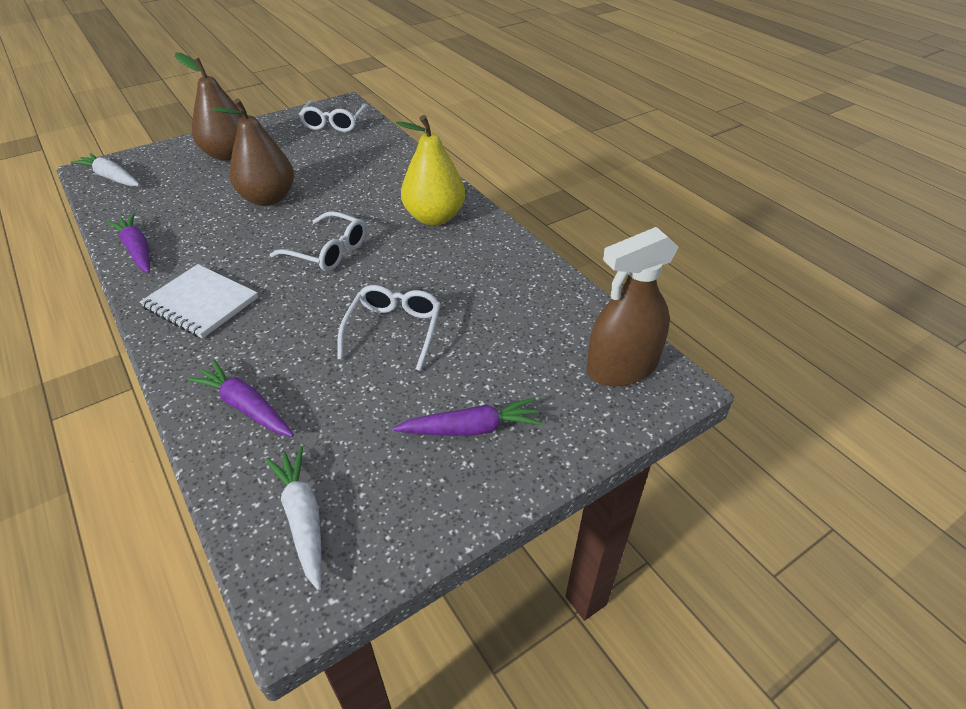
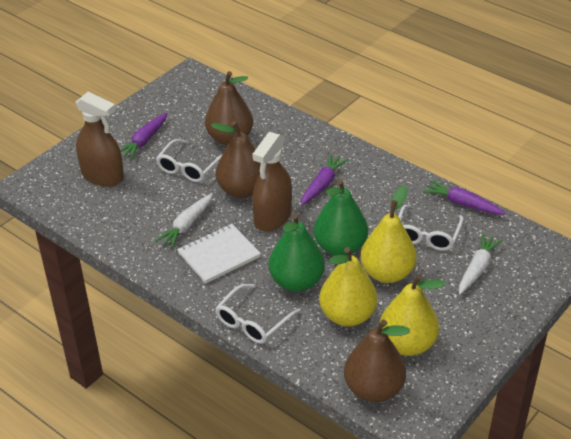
brown pear: 2 -> 3
brown spray bottle: 1 -> 2
green pear: 0 -> 2
yellow pear: 1 -> 3

